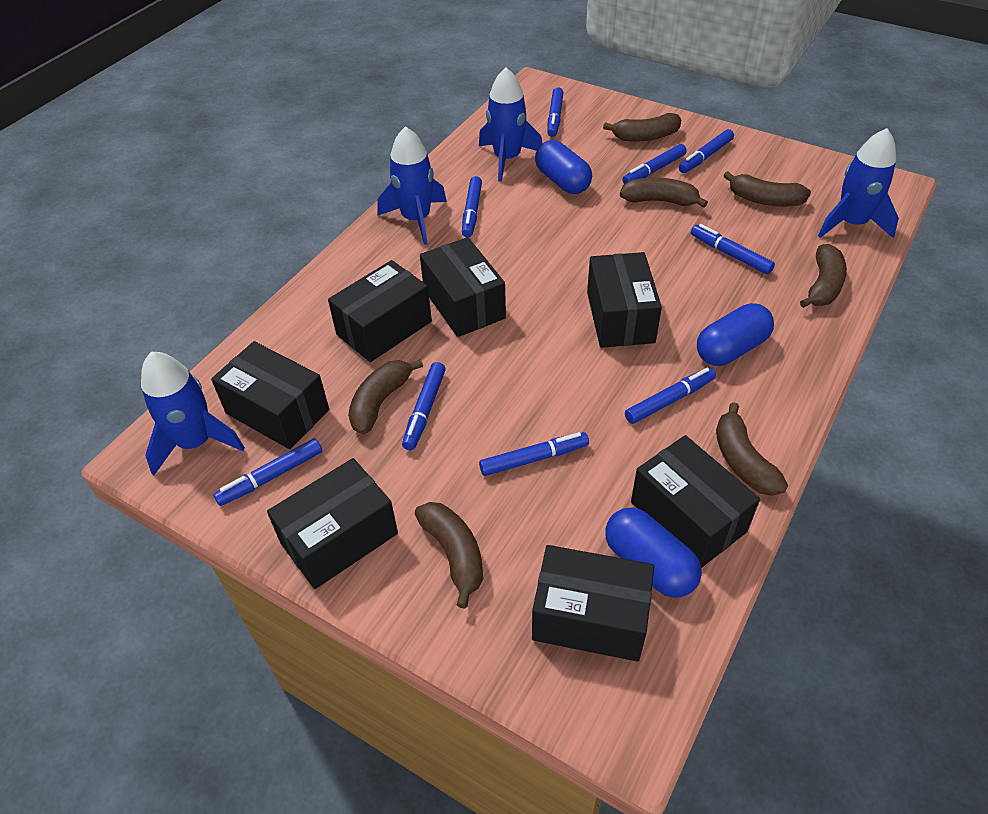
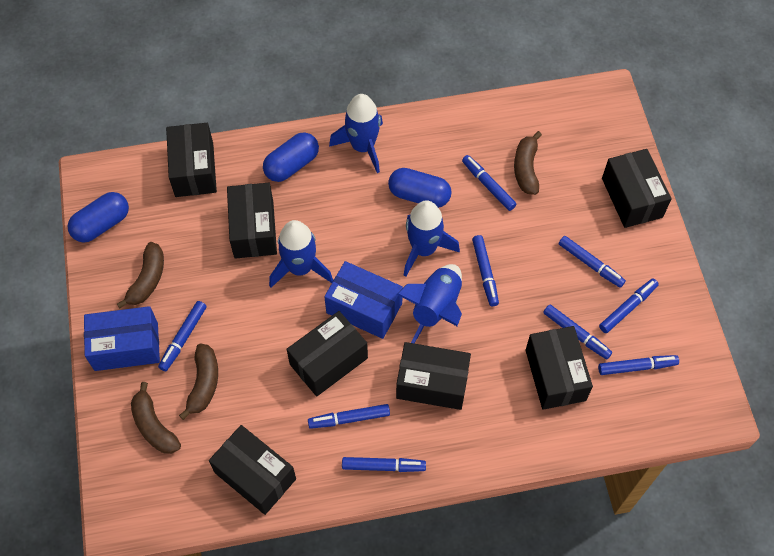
blue box: 0 -> 2
brown banana: 7 -> 4

